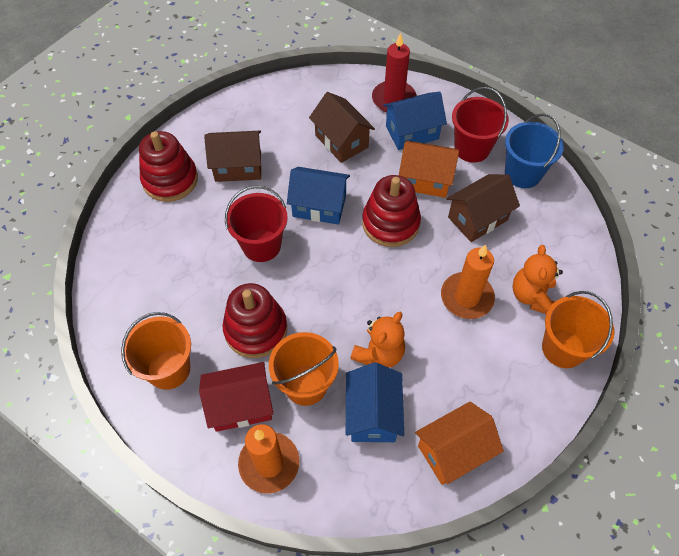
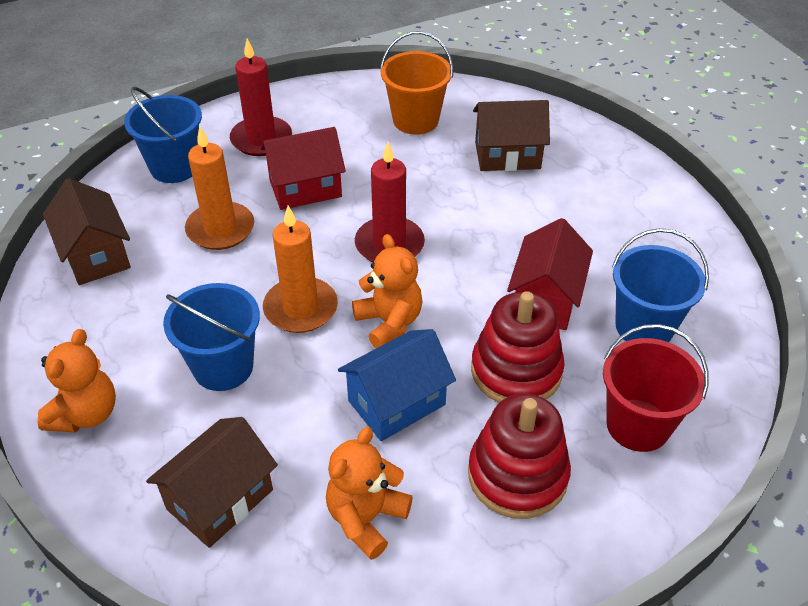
blue bucket: 1 -> 3
blue house: 3 -> 1
orange bucket: 3 -> 1
orange house: 2 -> 0
orange teddy bear: 2 -> 3
red bucket: 2 -> 1
red candle: 1 -> 2
red house: 1 -> 2
red stacking toy: 3 -> 2

